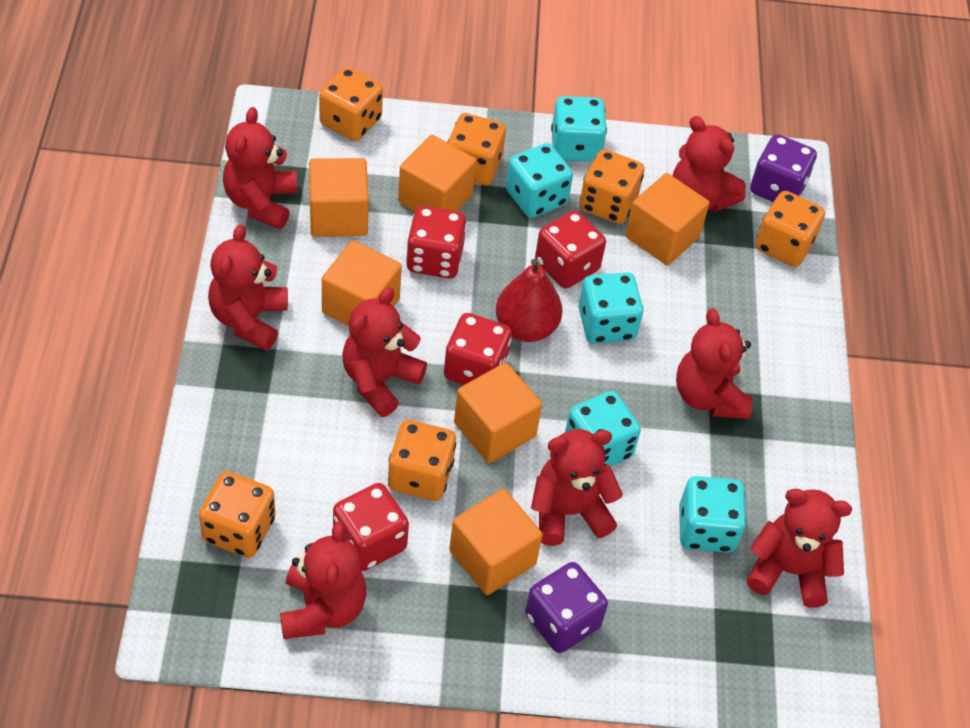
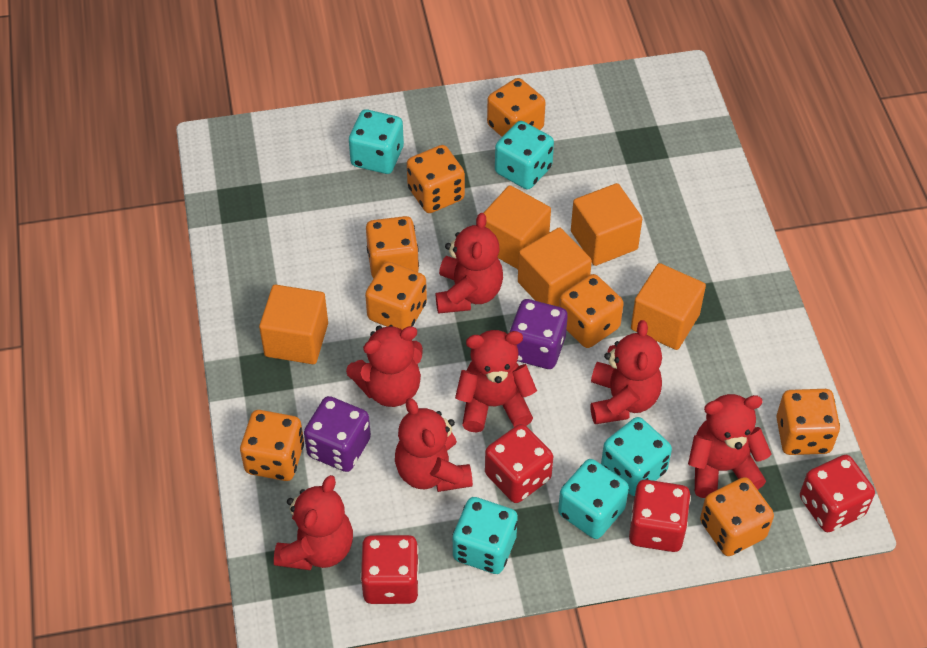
orange cube: 6 -> 5
orange dice: 6 -> 8
red pear: 1 -> 0
red teddy bear: 8 -> 7

